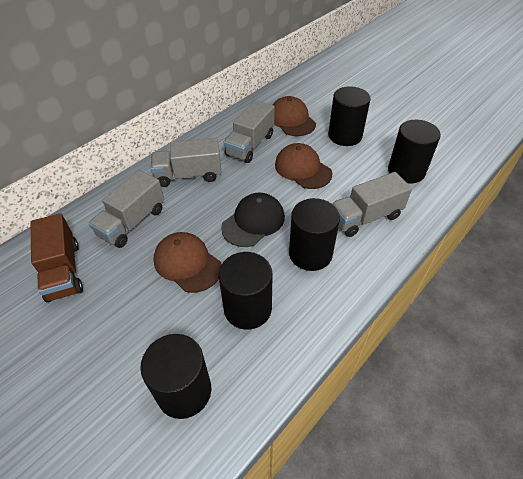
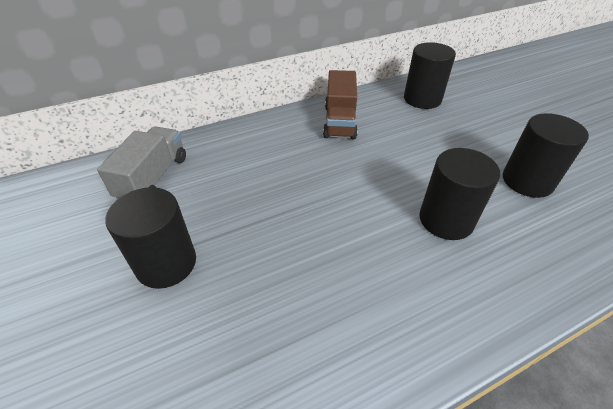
black cap: 1 -> 0
black cylinder: 5 -> 4
brown cap: 3 -> 0
grey truck: 4 -> 1

